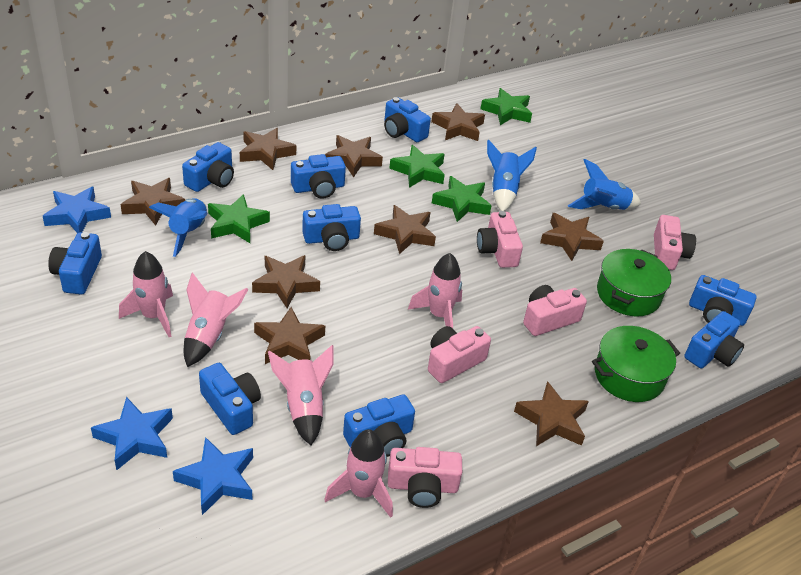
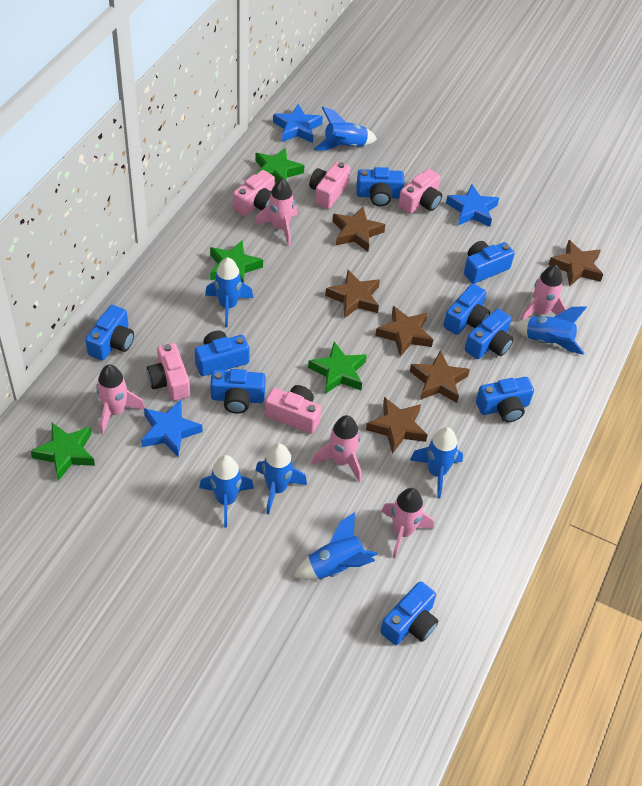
blue rocket: 3 -> 7
brown star: 9 -> 6
green pot: 2 -> 0

